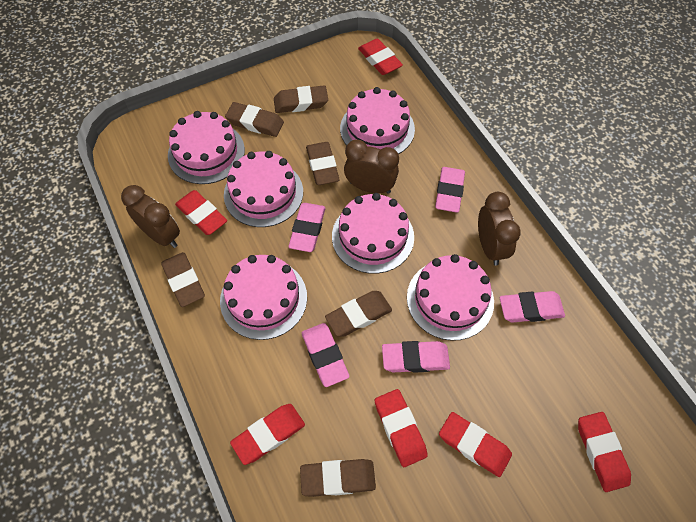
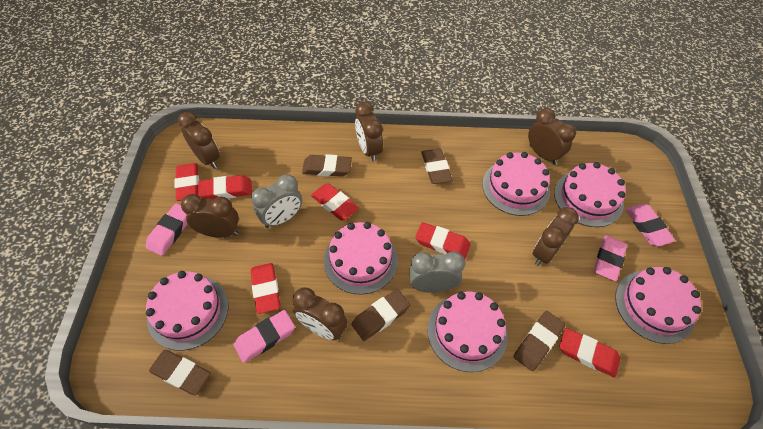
brown clock: 3 -> 6
brown eraser: 6 -> 5
grey clock: 0 -> 2
pink eraser: 5 -> 4

